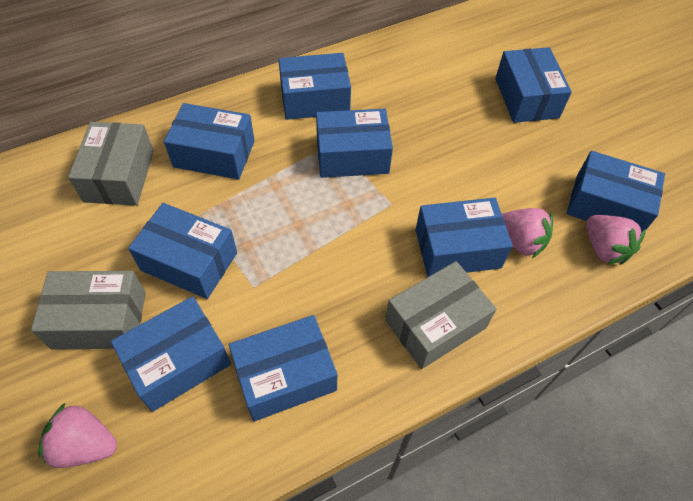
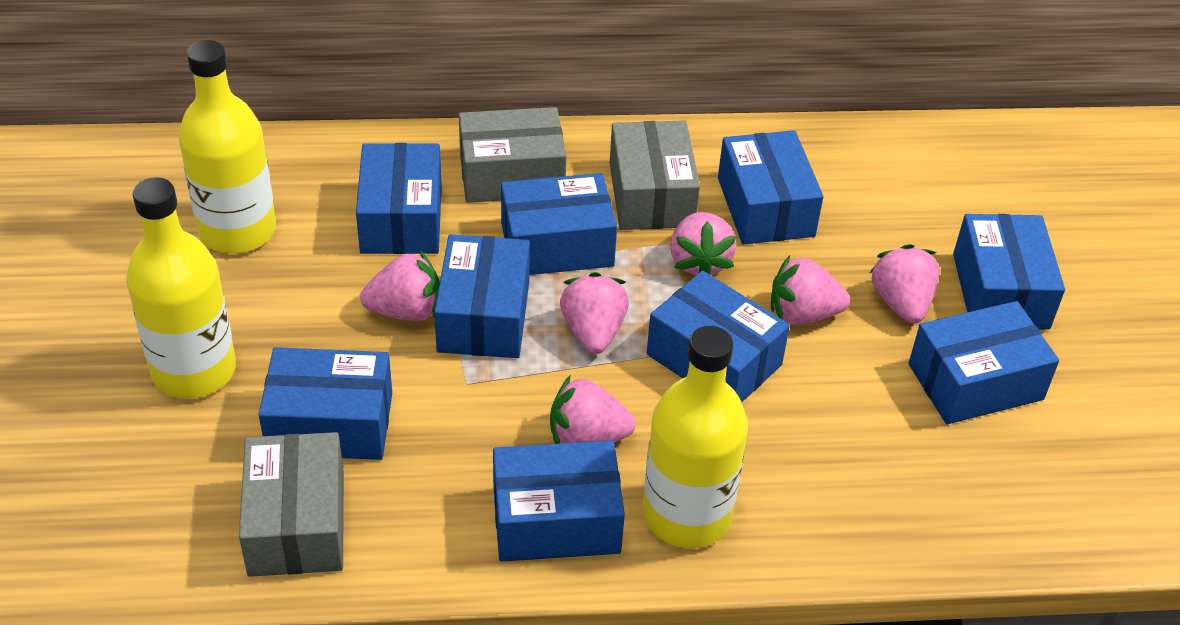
pink strawberry: 3 -> 6
yellow bottle: 0 -> 3

